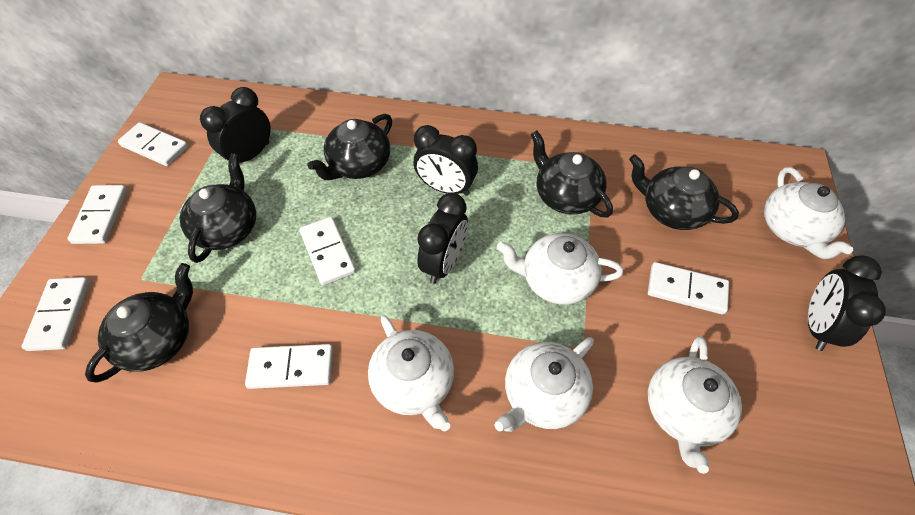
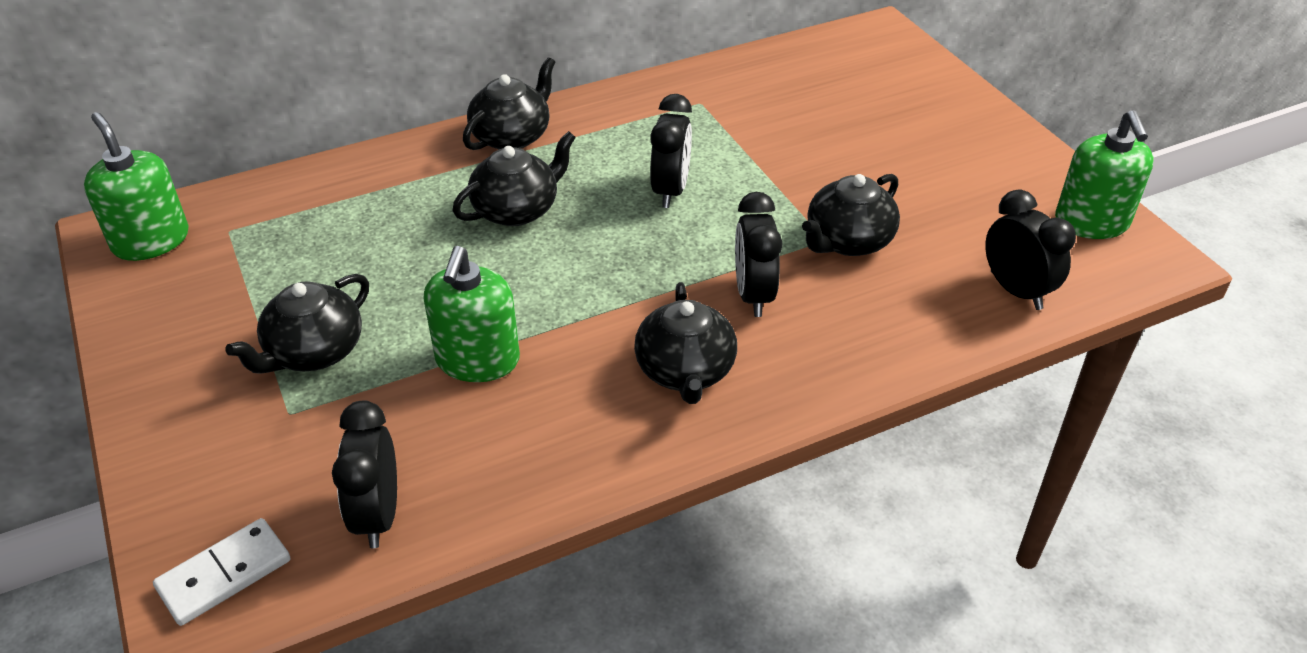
green soap dispenser: 0 -> 3
white domino: 6 -> 1
white teapot: 5 -> 0

